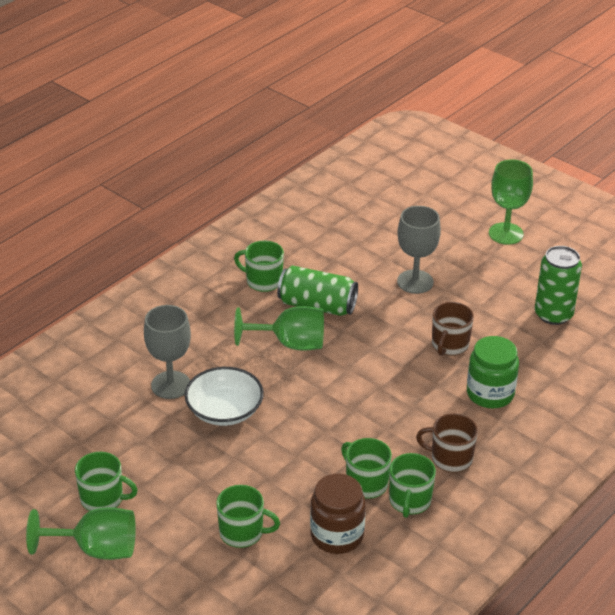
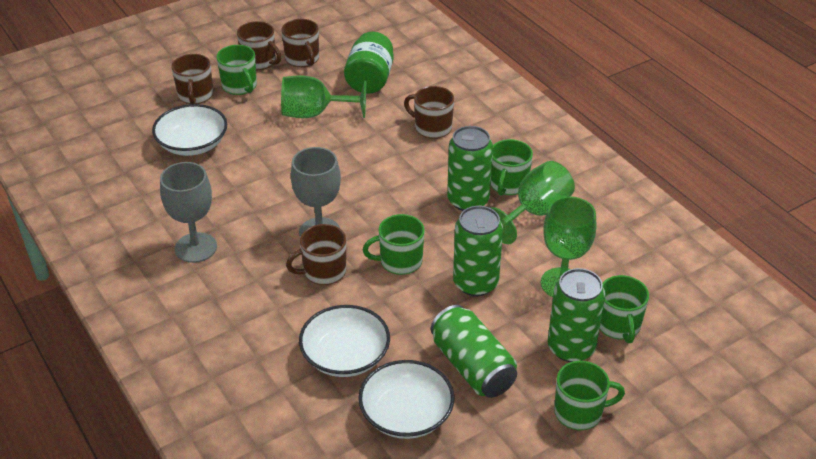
brown jar: 1 -> 0
brown mug: 2 -> 5
green can: 2 -> 4
white bowl: 1 -> 3

